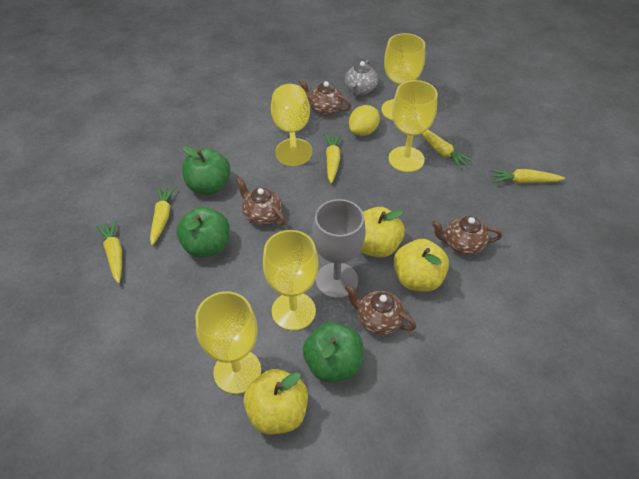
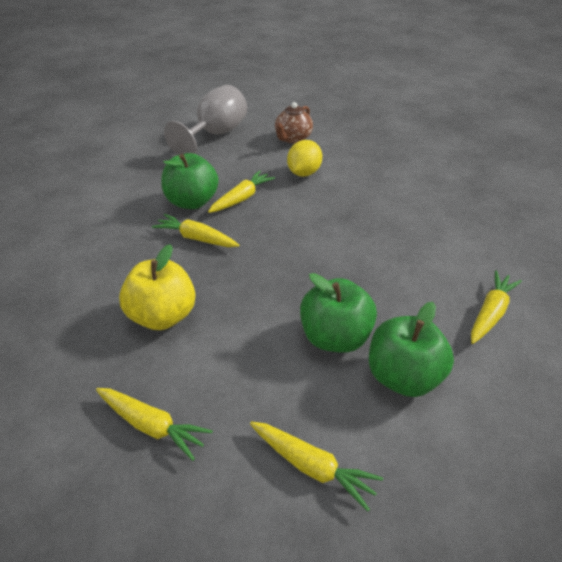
brown teapot: 4 -> 1
grey teapot: 1 -> 0
yellow apple: 3 -> 1
yellow goblet: 5 -> 0

